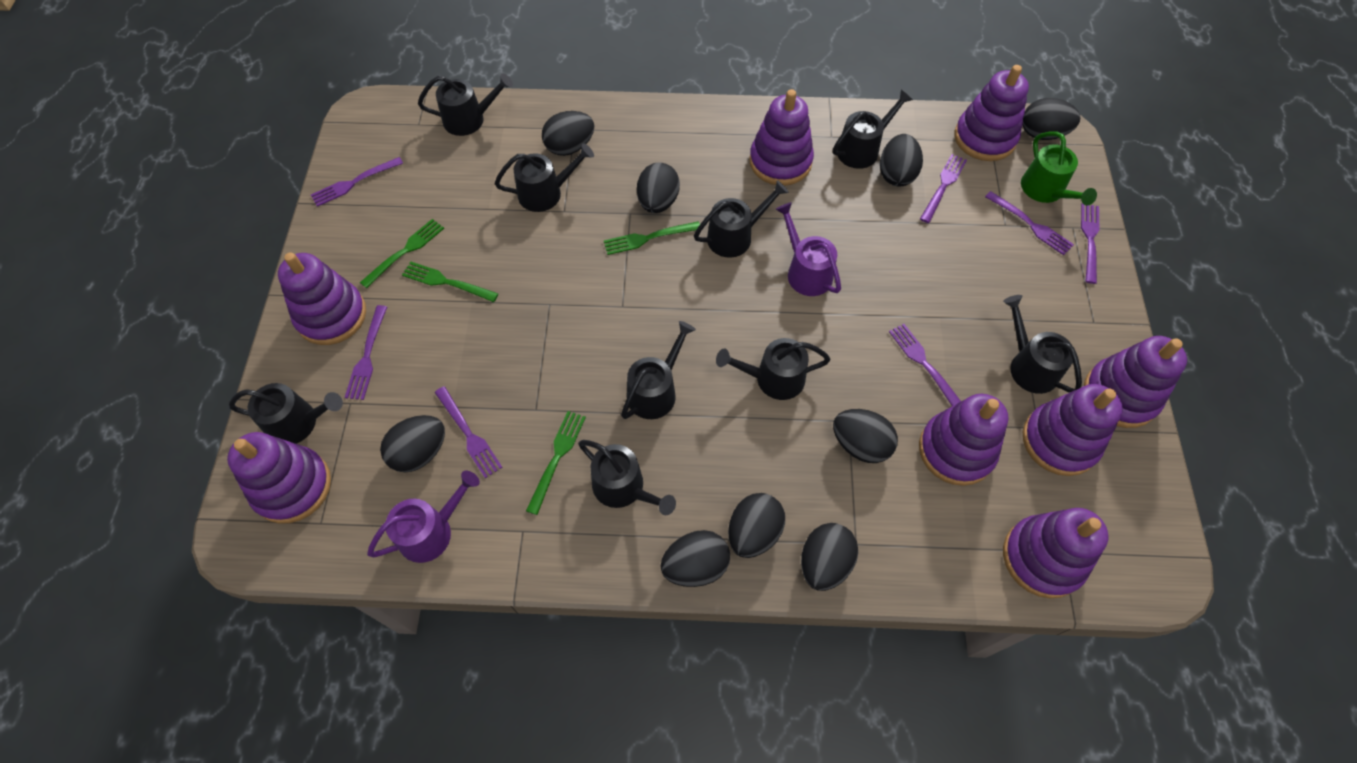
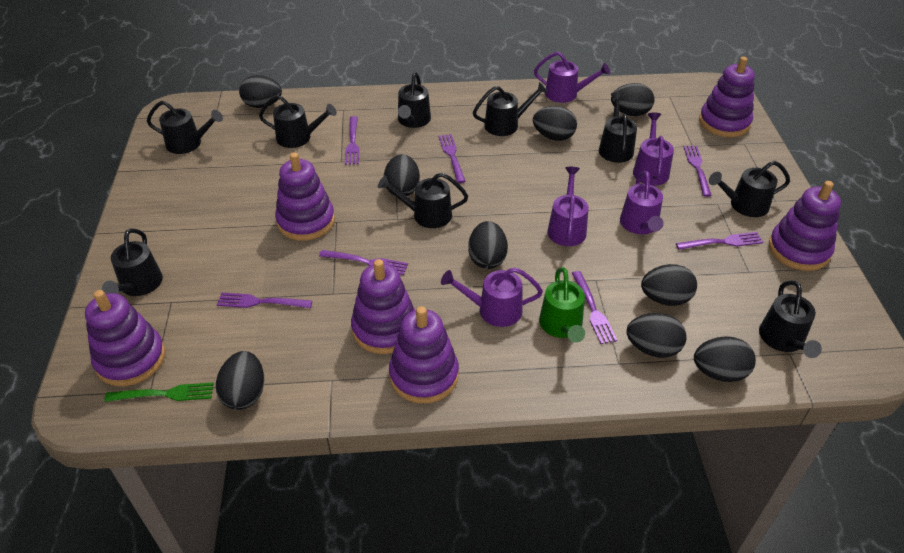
green fork: 4 -> 1
purple stacking toy: 8 -> 6
purple watering can: 2 -> 5

